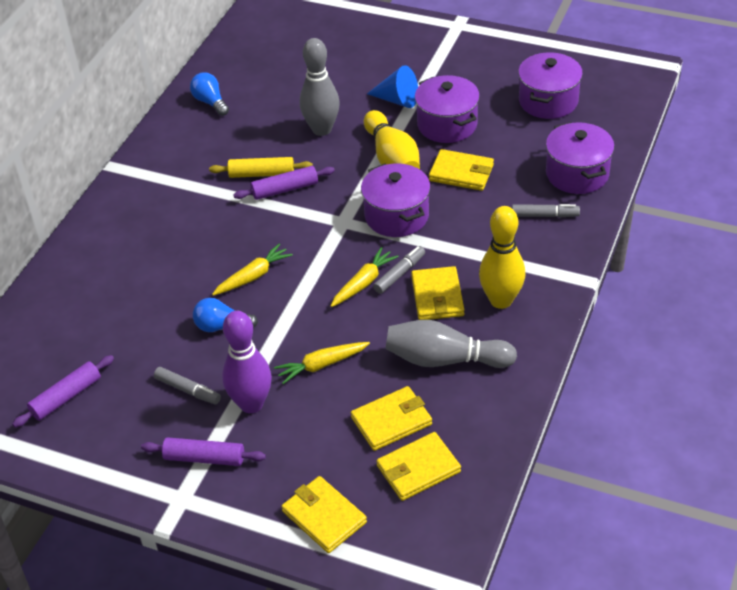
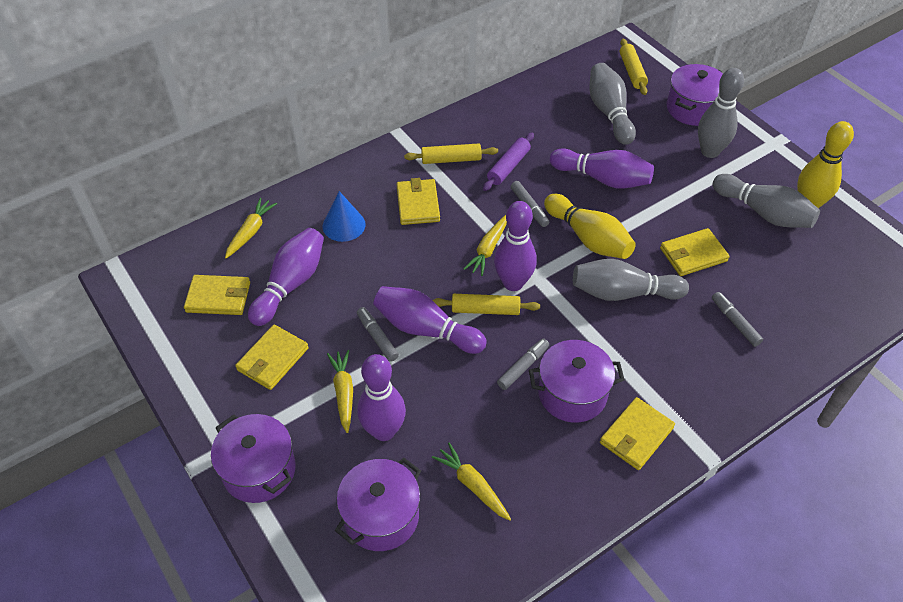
blue light bulb: 2 -> 0
grey bowling pin: 2 -> 4
grey marker: 3 -> 4
purple bowling pin: 1 -> 5
purple rolling pin: 3 -> 1
yellow carrot: 3 -> 4
yellow rolling pin: 1 -> 3

